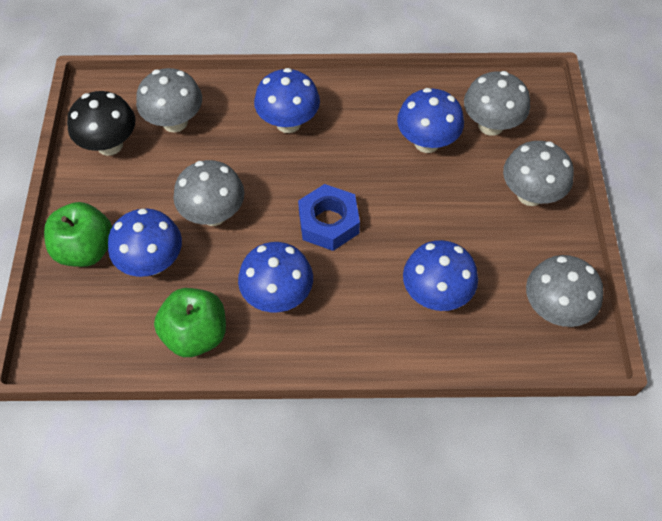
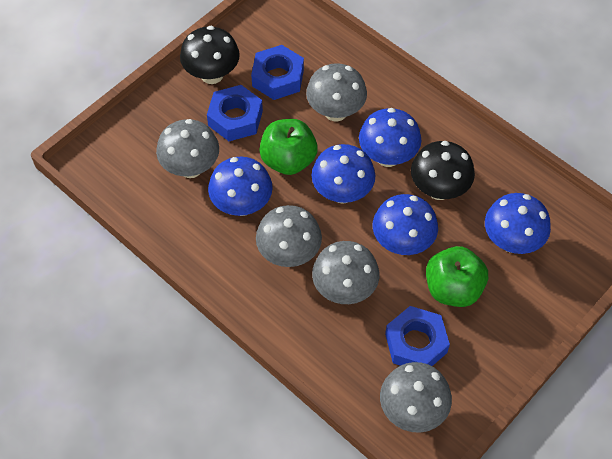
black mushroom: 1 -> 2
blue nut: 1 -> 3

